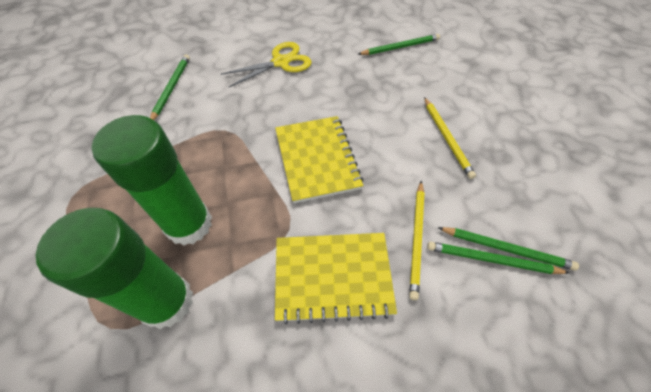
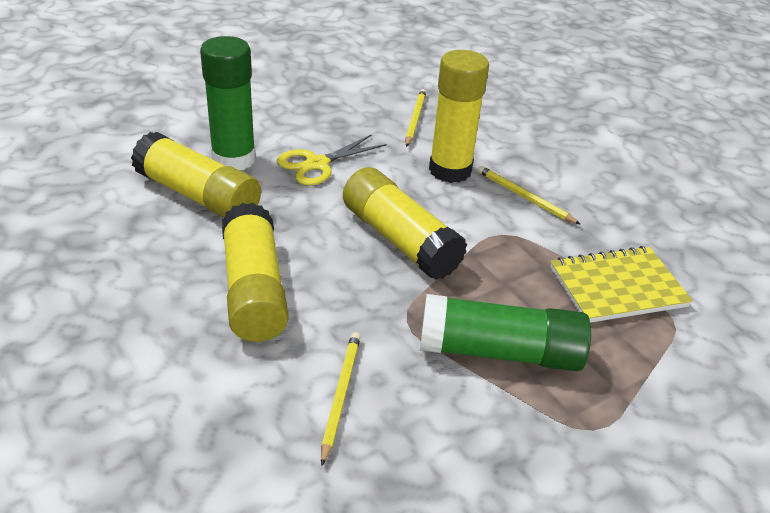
green pencil: 4 -> 0
yellow glue stick: 0 -> 4
yellow notebook: 2 -> 1
yellow pencil: 2 -> 3

